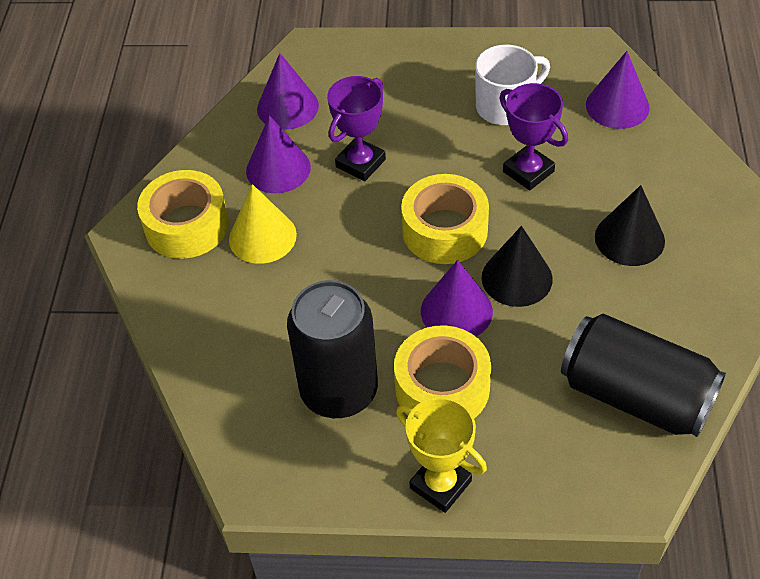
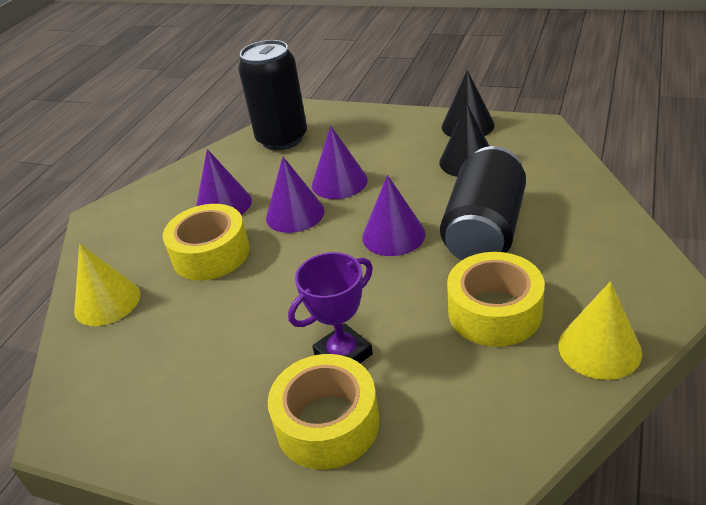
purple trophy: 2 -> 1
white mug: 1 -> 0
yellow cone: 1 -> 2
yellow trophy: 1 -> 0

